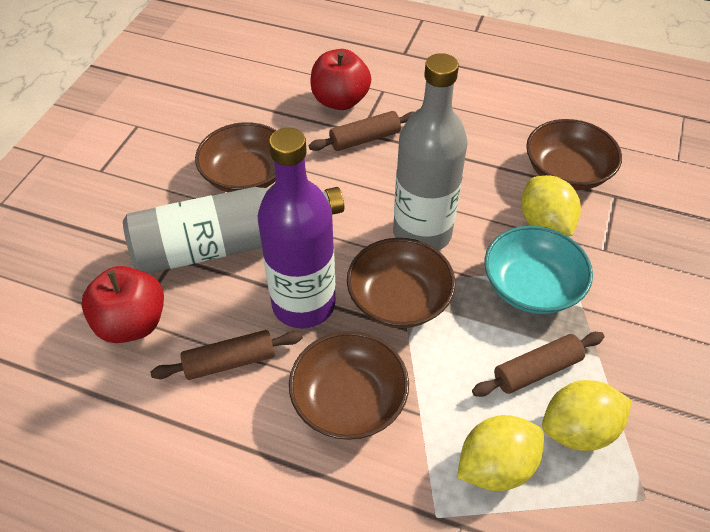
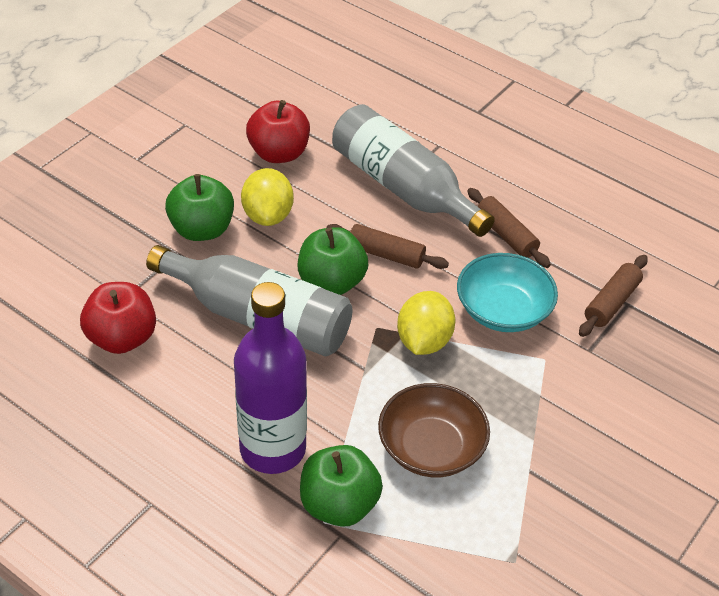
brown bowl: 4 -> 1
green apple: 0 -> 3
yellow lemon: 3 -> 2

